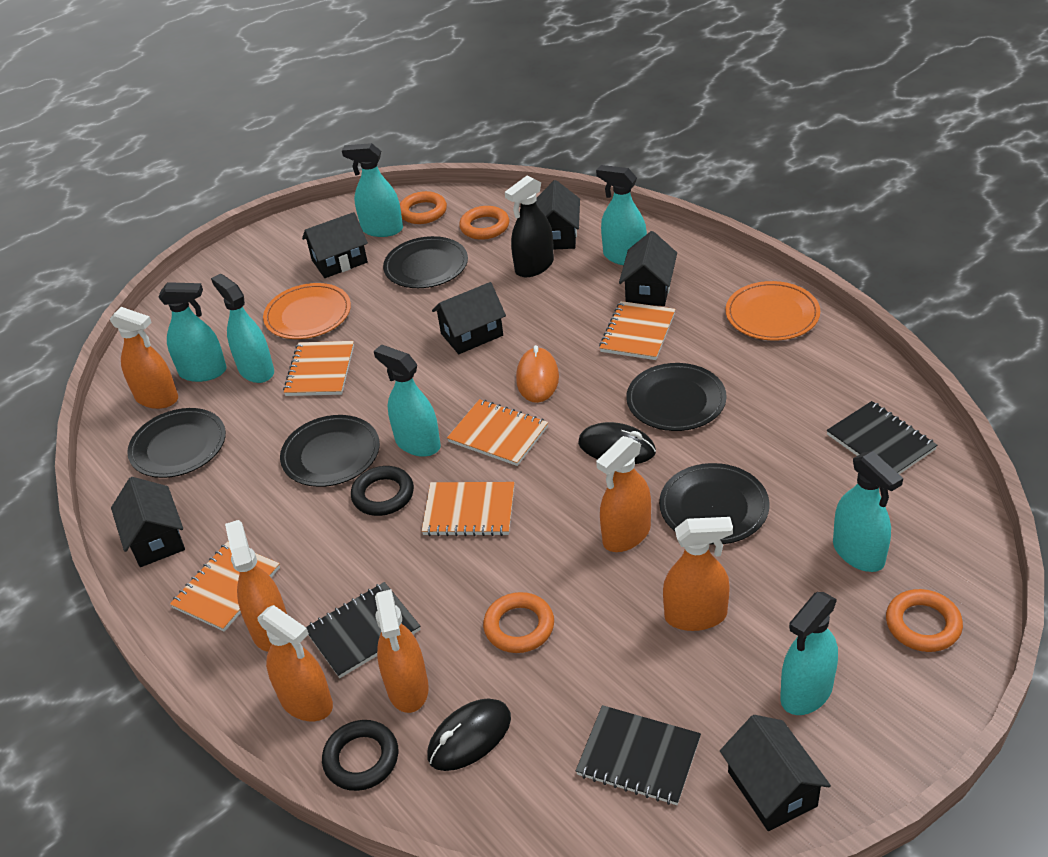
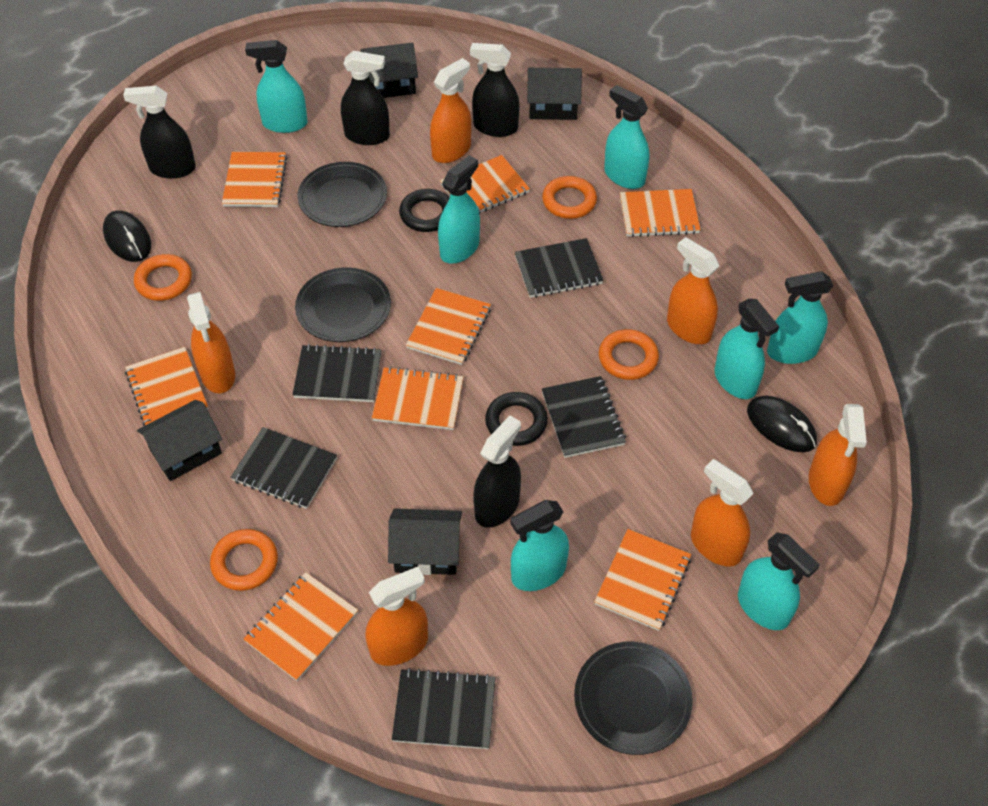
black house: 6 -> 4
black notebook: 3 -> 5
black plate: 5 -> 3
black spray bottle: 1 -> 4
orange mouse: 1 -> 0
orange notebook: 5 -> 8
orange plate: 2 -> 0

